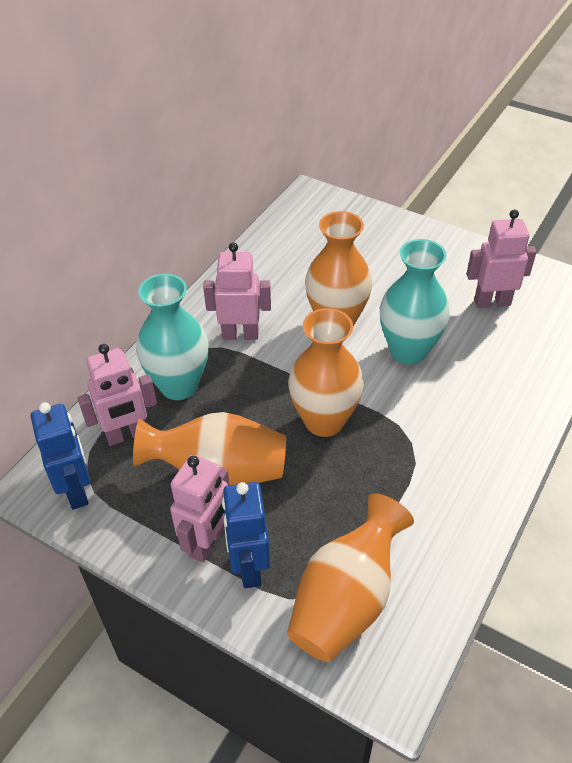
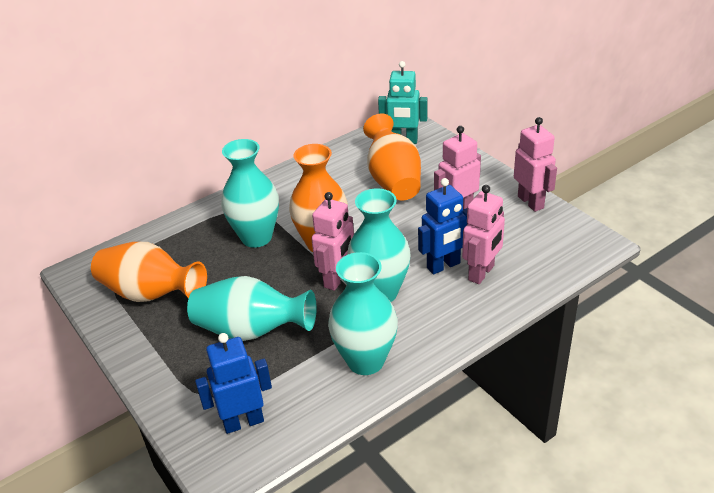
orange vase: 4 -> 3
turquoise robot: 0 -> 1
turquoise vase: 2 -> 4

